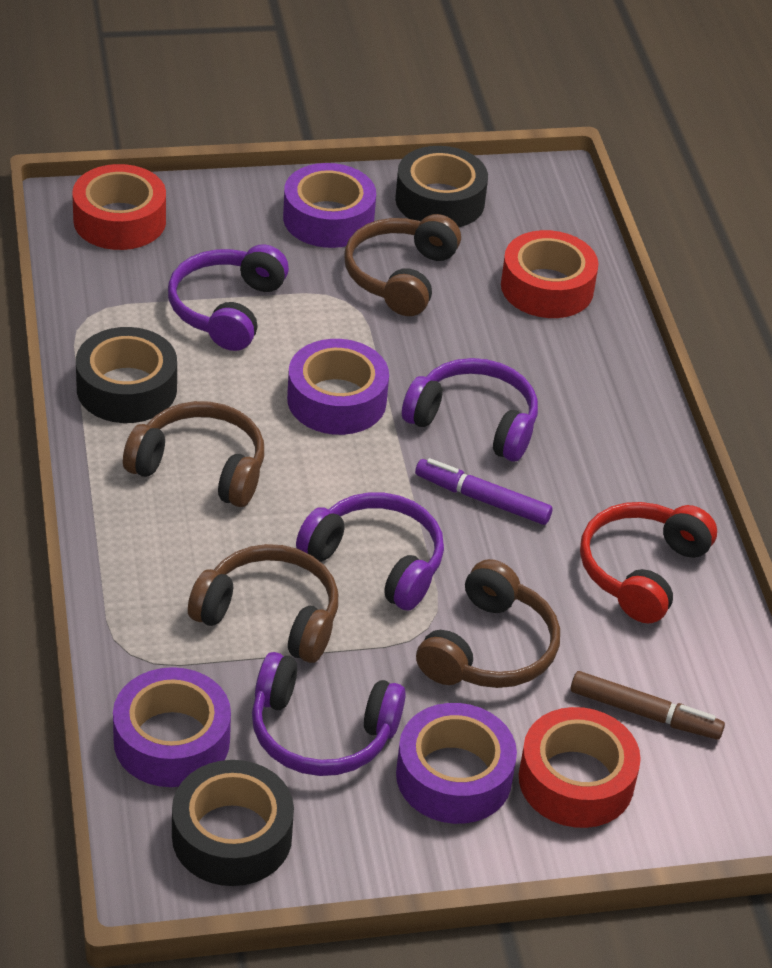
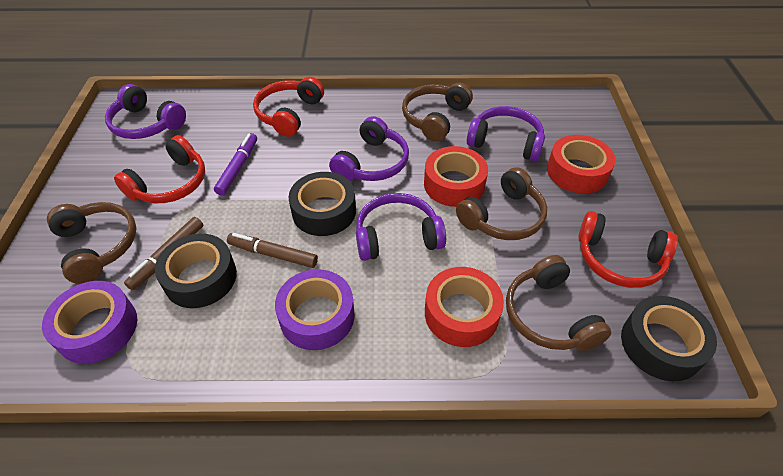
brown marker: 1 -> 2
purple tape: 4 -> 2
red headphones: 1 -> 3

